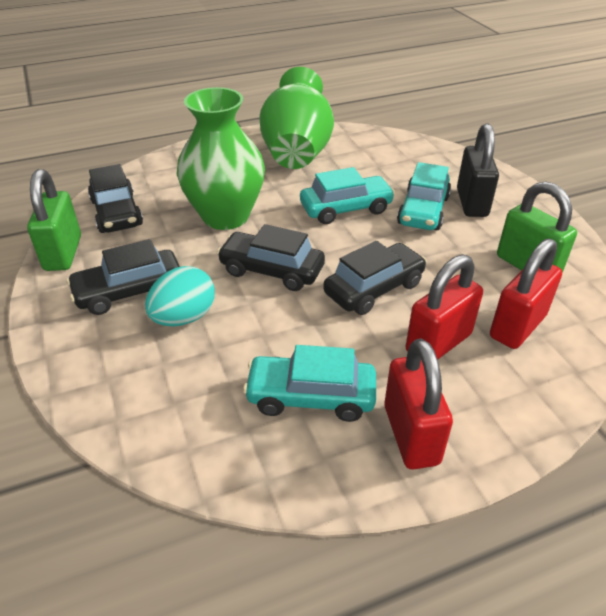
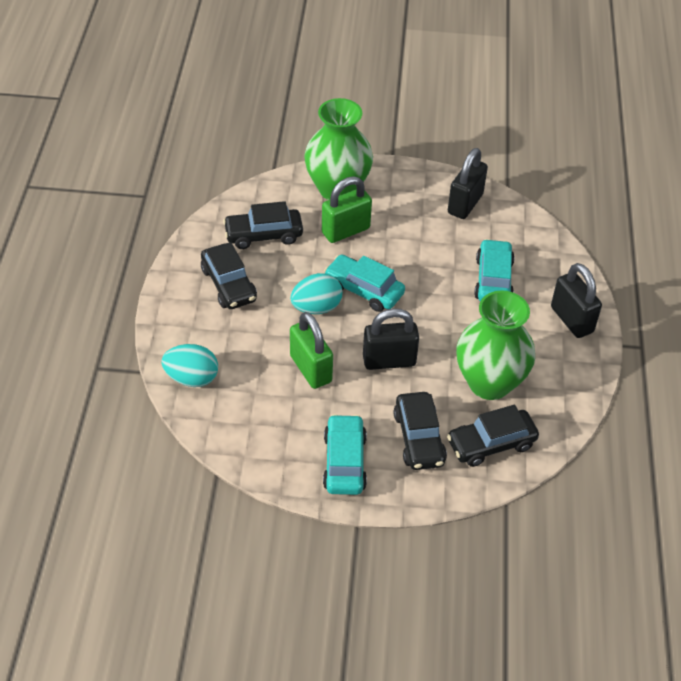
black padlock: 1 -> 3
red padlock: 3 -> 0
turquoise egg: 1 -> 2

